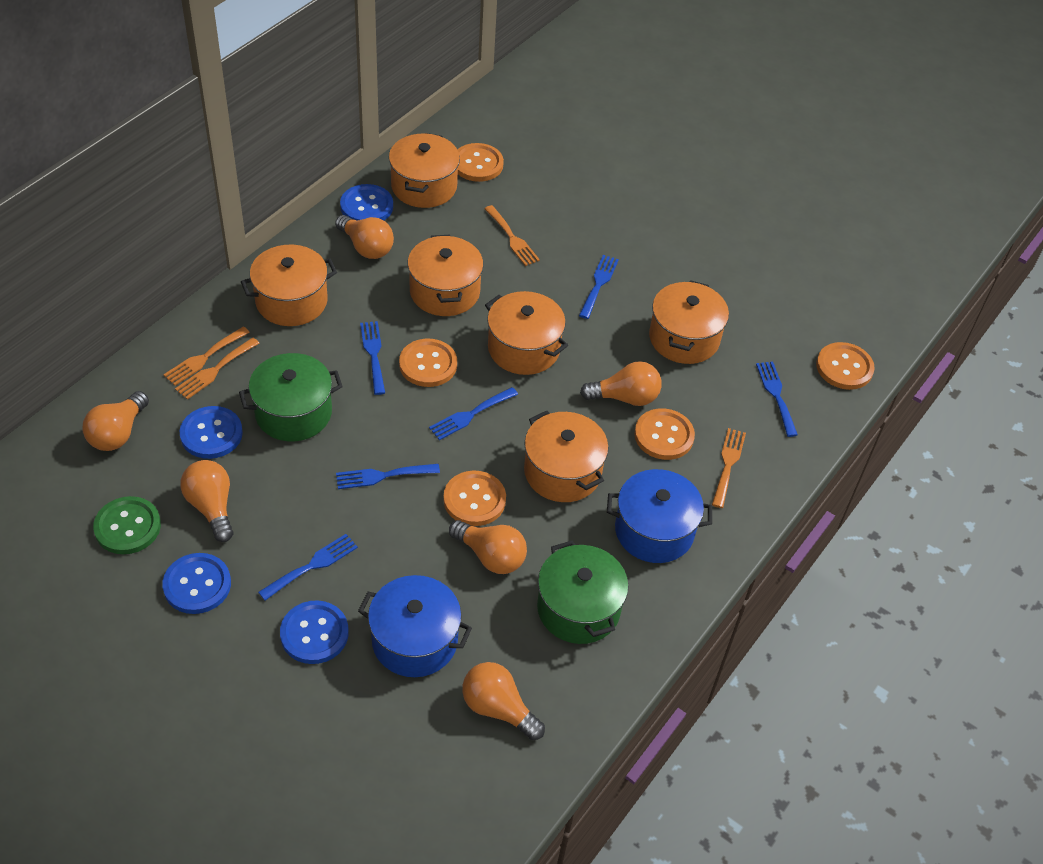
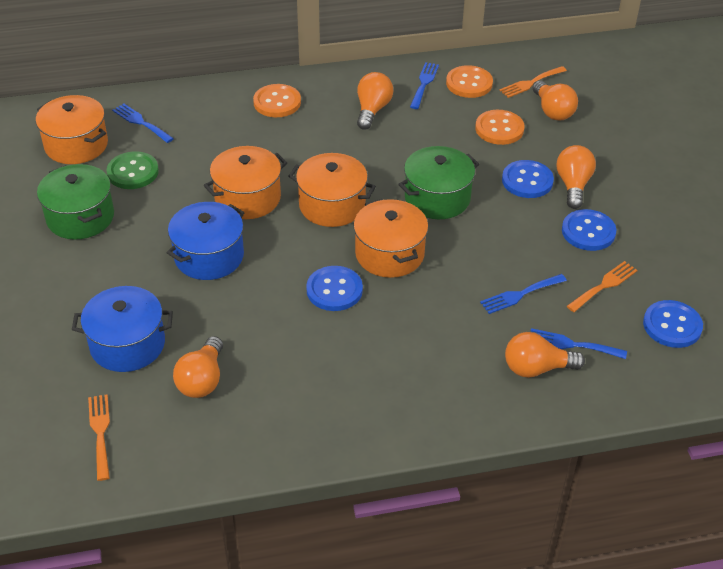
blue fork: 6 -> 4
orange button: 5 -> 3
orange fork: 4 -> 3
orange light bulb: 6 -> 5
orange pot: 6 -> 4

